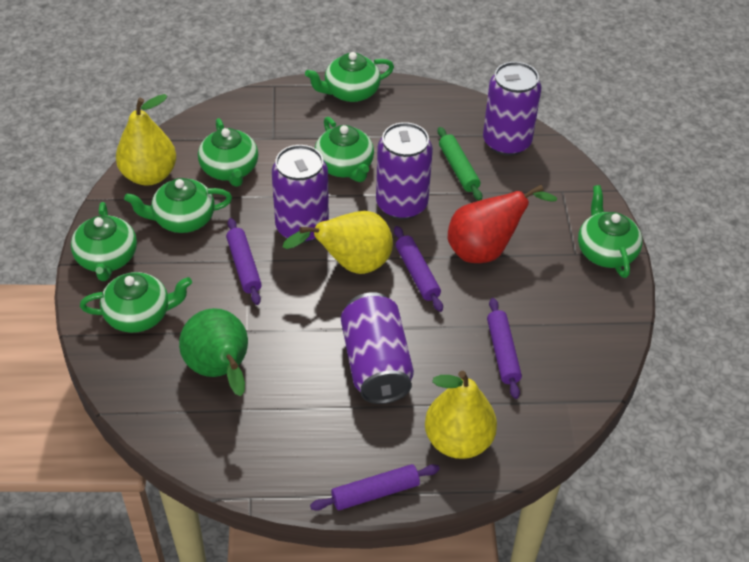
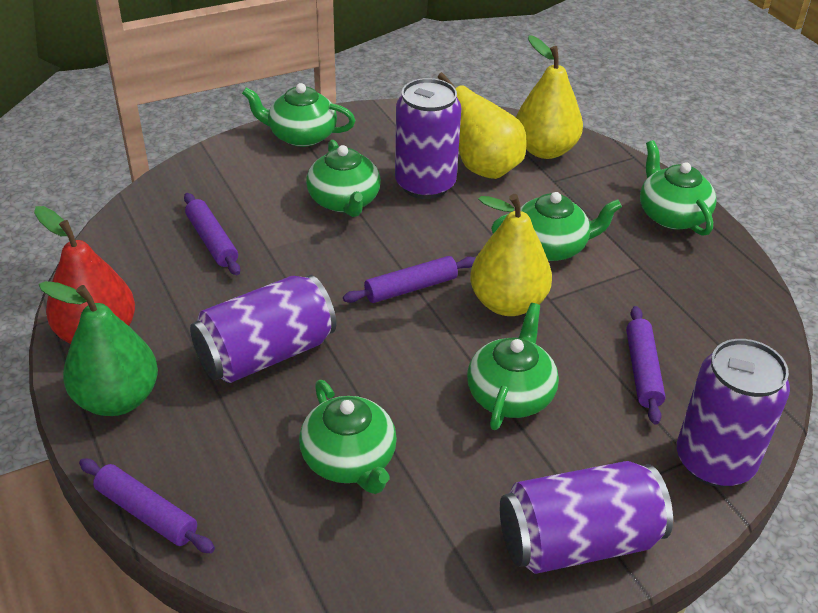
green rolling pin: 1 -> 0
green teapot: 7 -> 6

